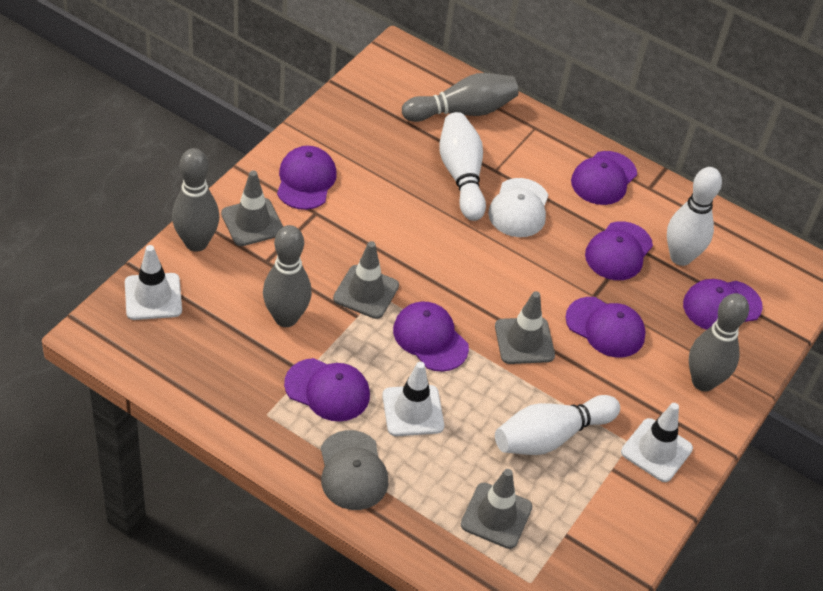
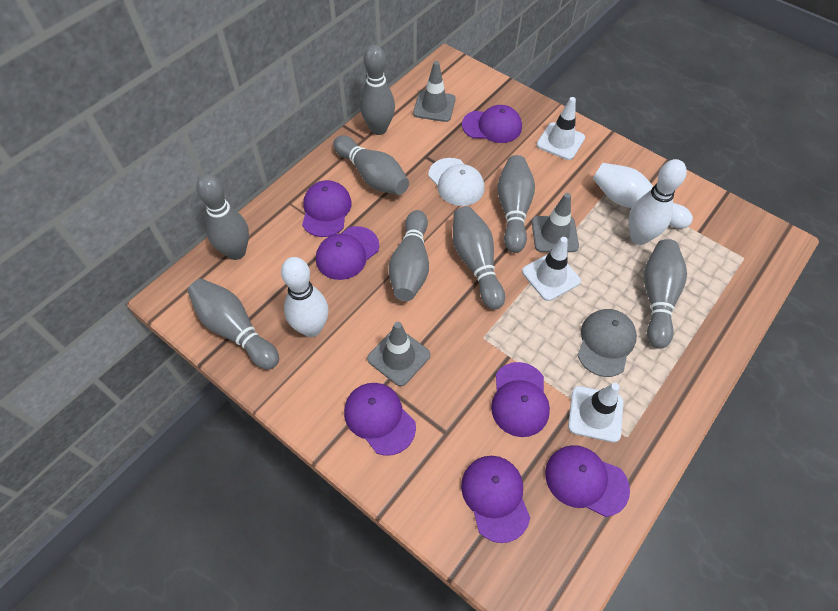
grey bowling pin: 4 -> 8
grey traffic cone: 4 -> 3

